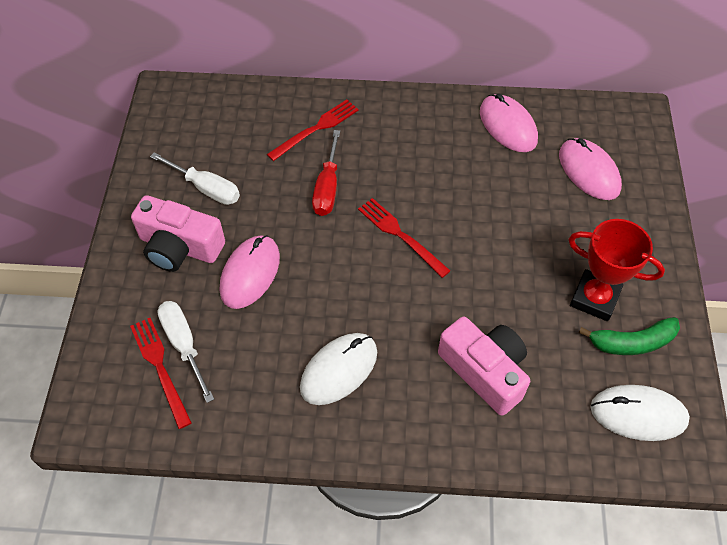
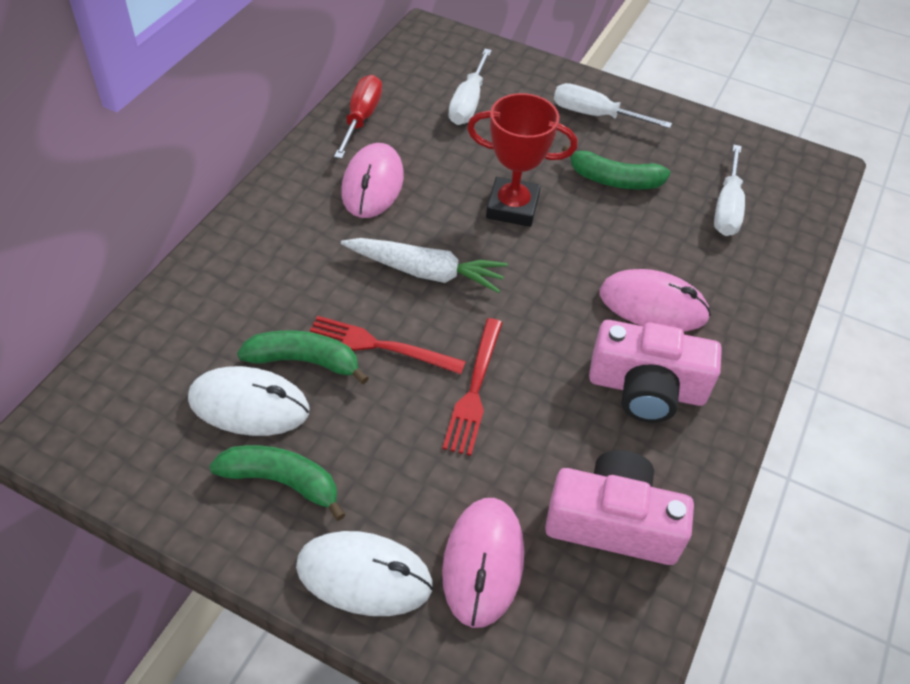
green banana: 1 -> 3
red fork: 3 -> 2
white carrot: 0 -> 1
white screwdriver: 2 -> 3

